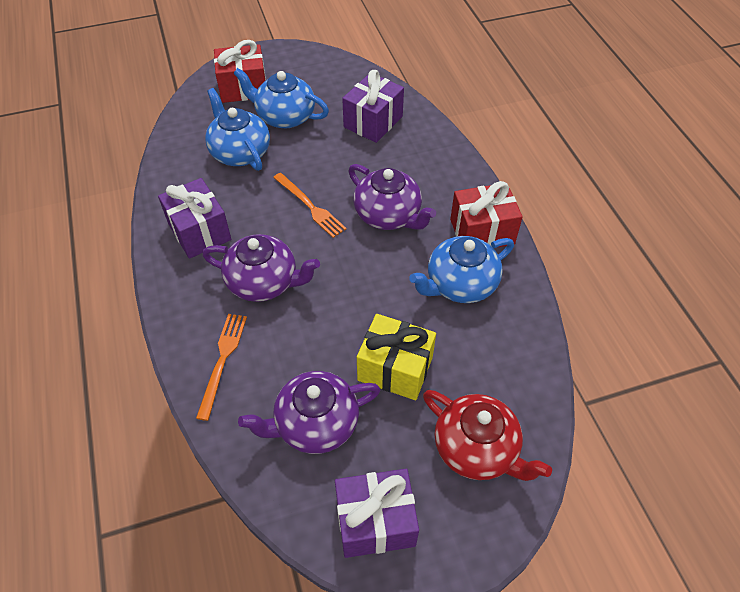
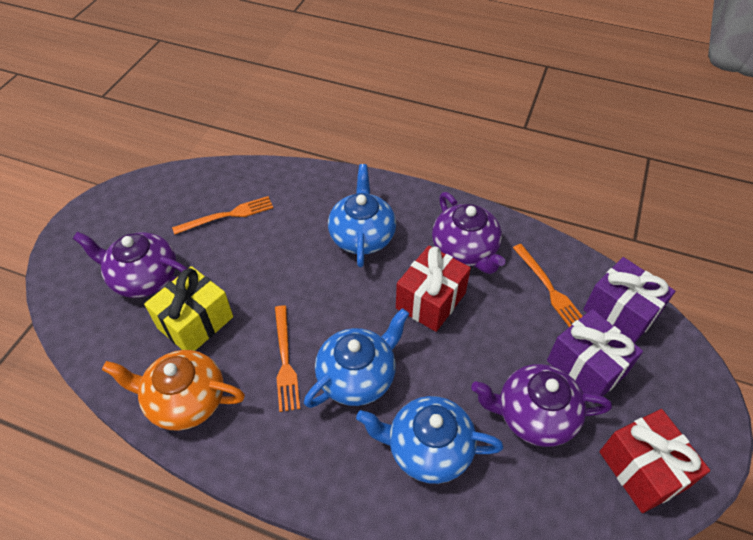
orange fork: 2 -> 3
orange teapot: 0 -> 1
purple gift: 3 -> 2
red teapot: 1 -> 0

